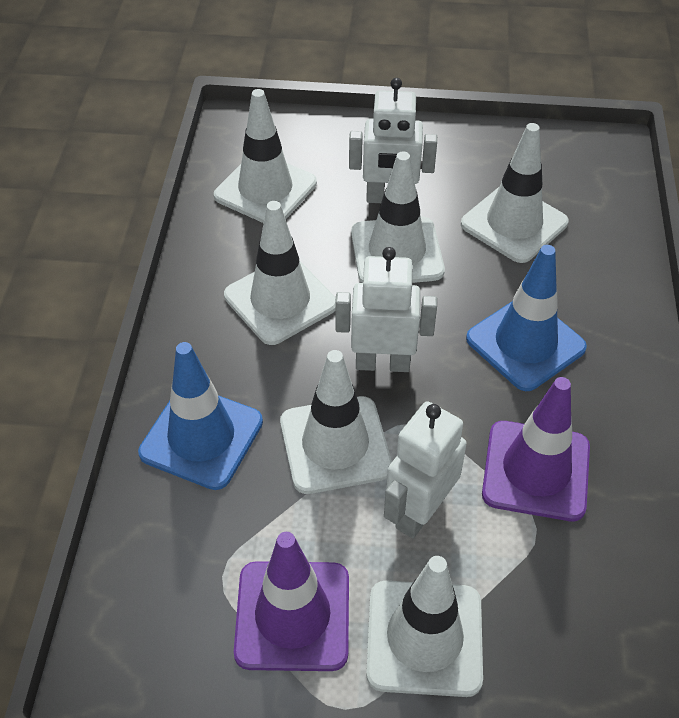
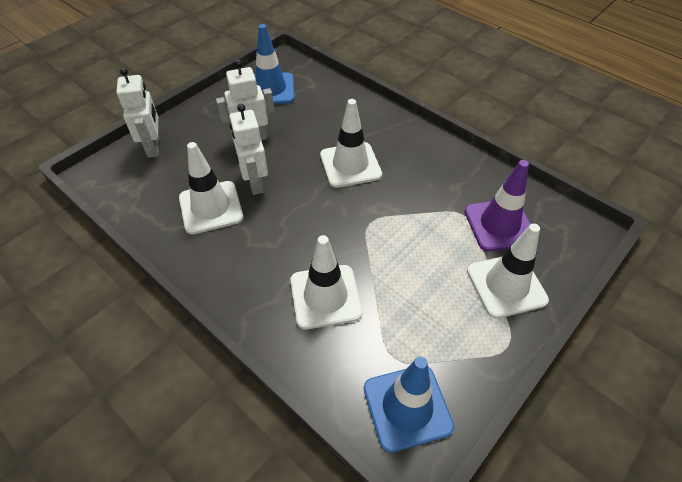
purple traffic cone: 2 -> 1
white traffic cone: 6 -> 4

